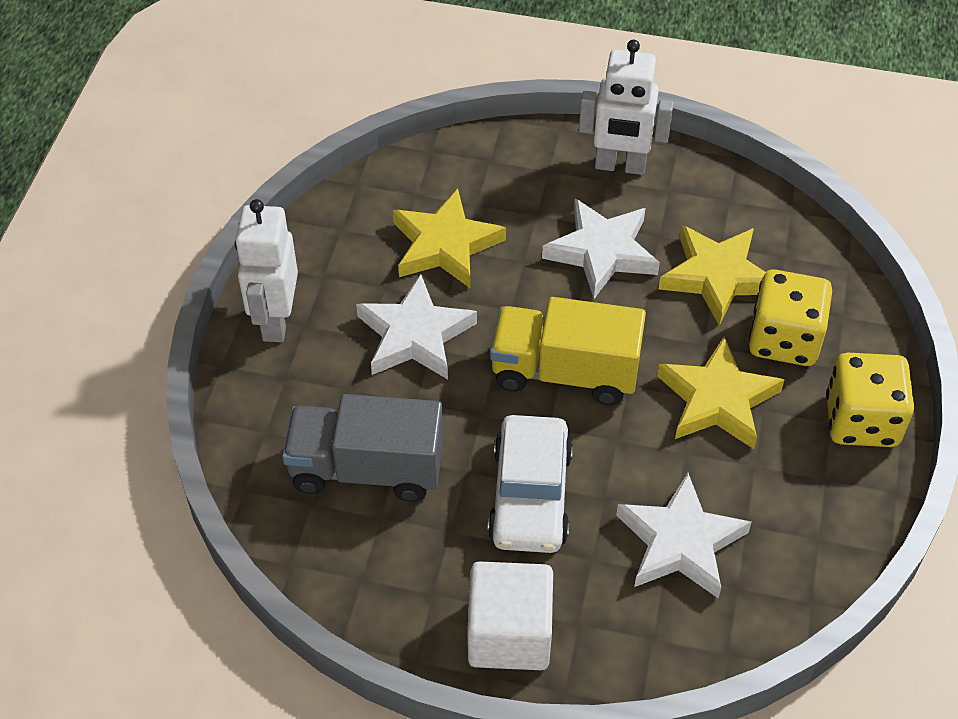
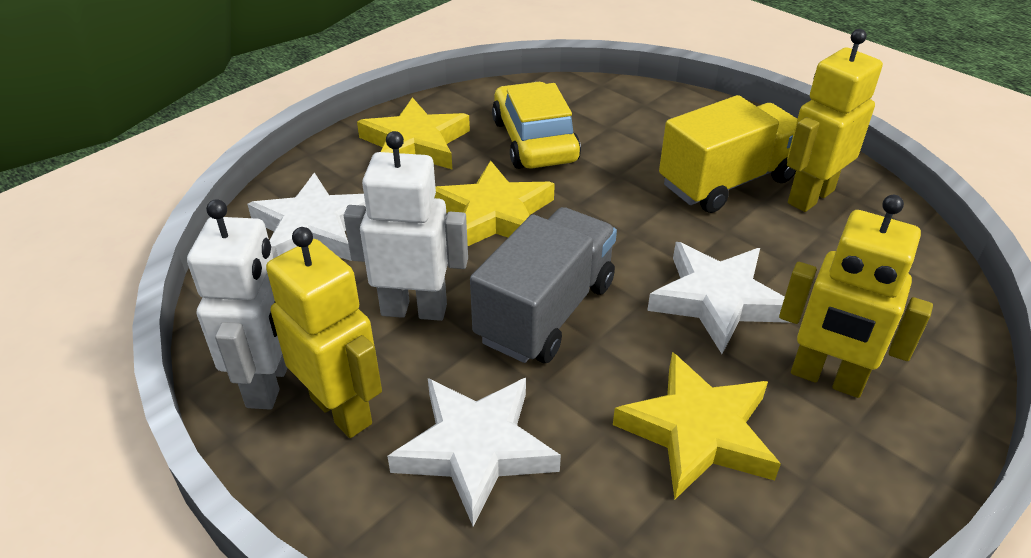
white car: 1 -> 0
white cube: 1 -> 0
yellow car: 0 -> 1
yellow dice: 2 -> 0
yellow robot: 0 -> 3

